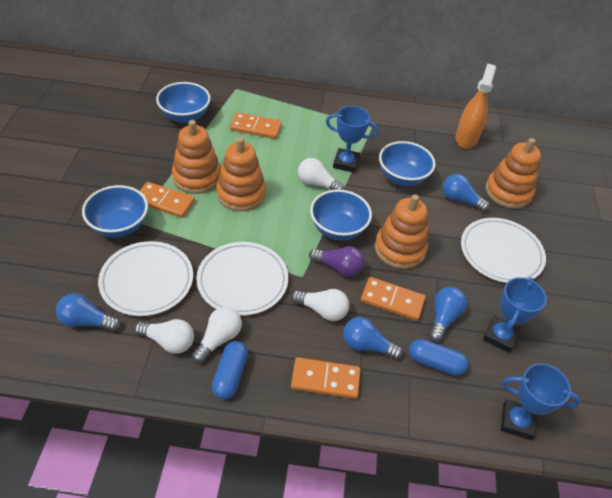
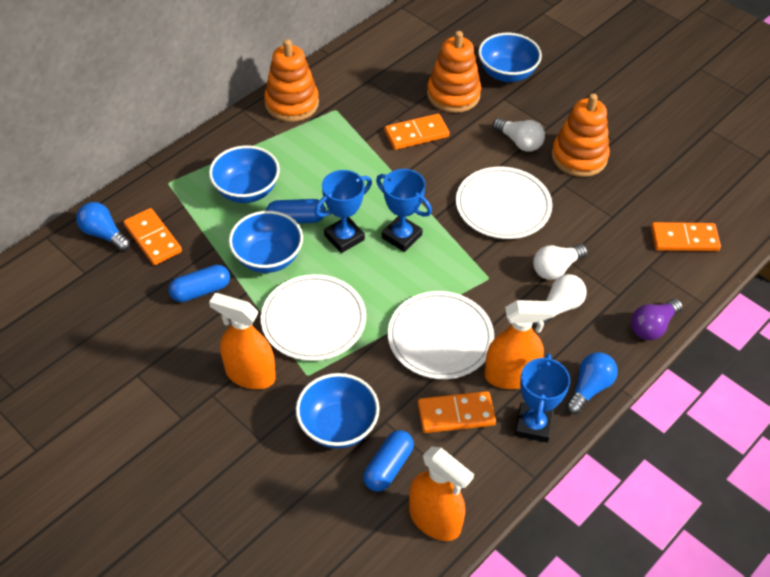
blue capsule: 2 -> 3
blue light bulb: 4 -> 2
orange spray bottle: 1 -> 3
orange stacking toy: 4 -> 3
white light bulb: 4 -> 3

